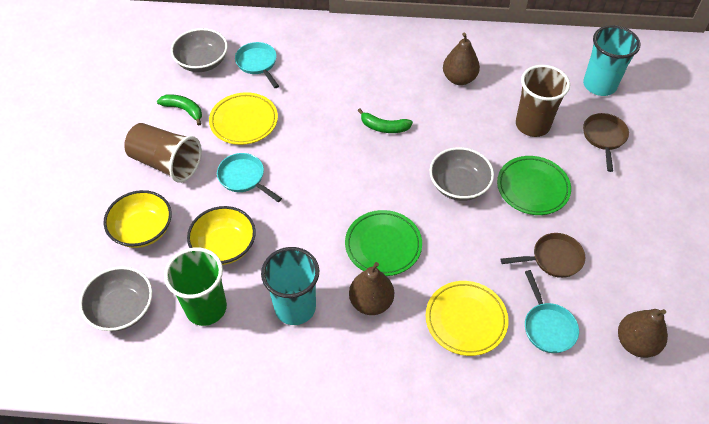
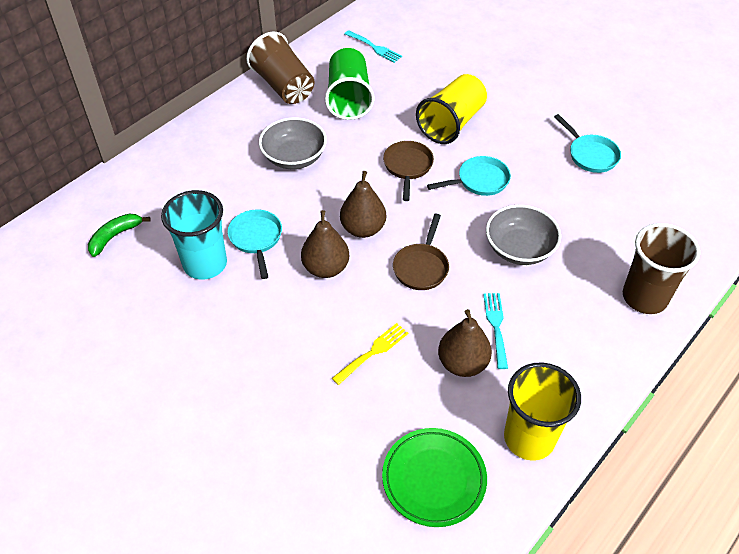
green banana: 2 -> 1
green plate: 2 -> 1
grey bowl: 3 -> 2
turquoise cup: 2 -> 1
turquoise fork: 0 -> 2
yellow bowl: 2 -> 0
yellow cup: 0 -> 2
yellow fork: 0 -> 1
yellow plate: 2 -> 0

